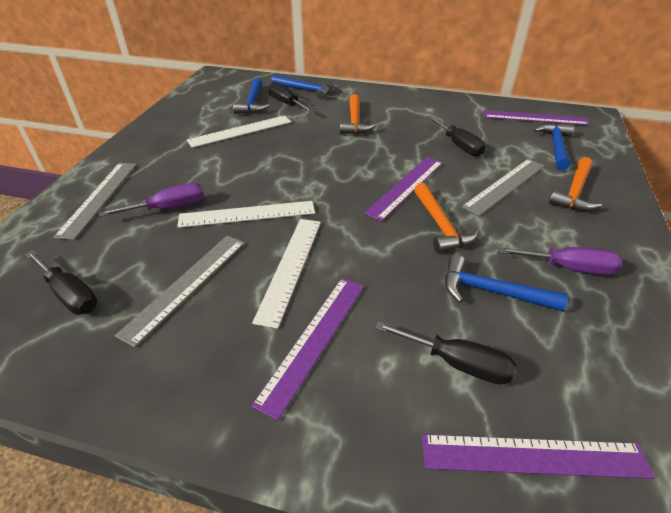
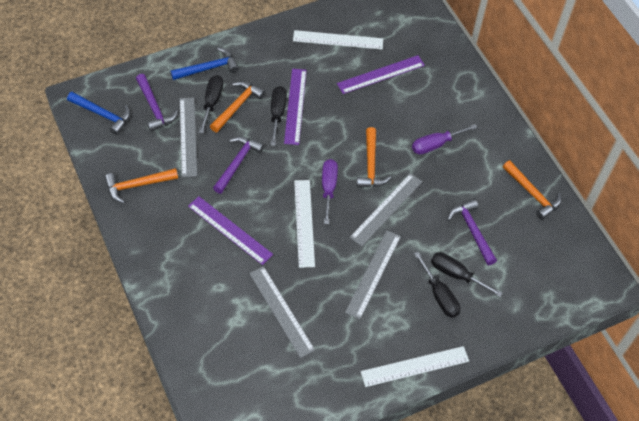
blue hammer: 4 -> 2
grey ruler: 3 -> 4
orange hammer: 3 -> 4
purple hammer: 0 -> 3
purple ruler: 4 -> 3

